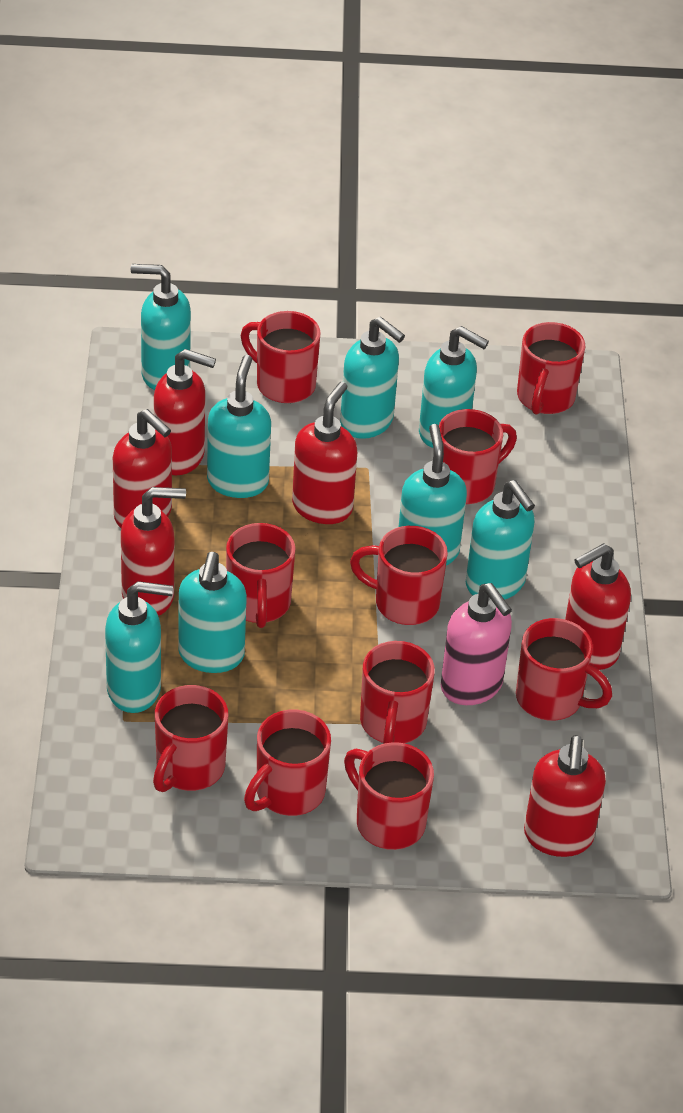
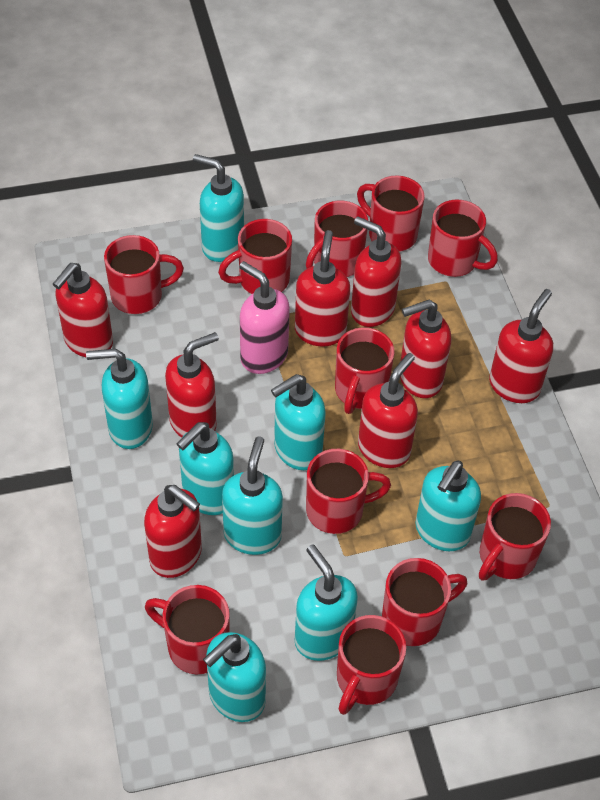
red mug: 10 -> 11
red soap dispenser: 6 -> 8

